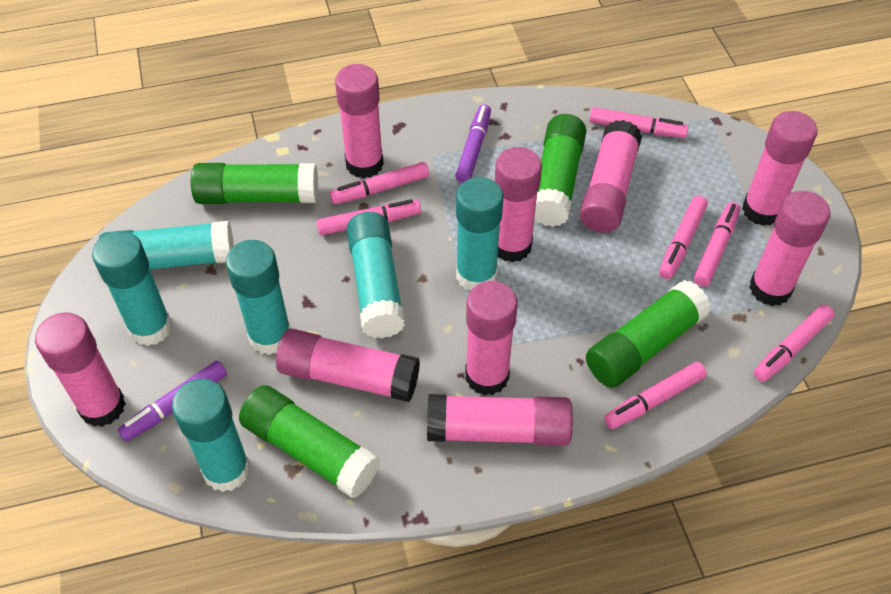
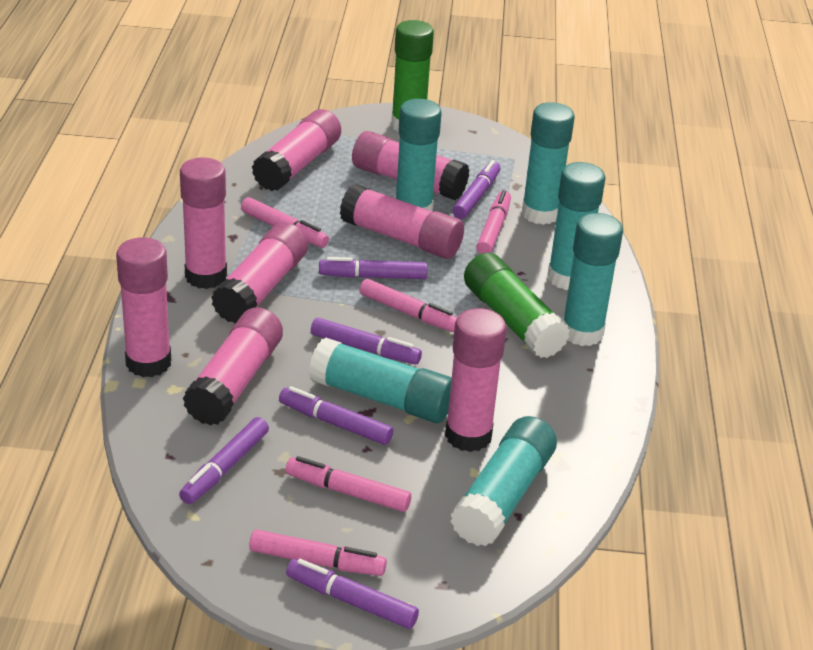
green glue stick: 4 -> 2
pink glue stick: 9 -> 8
pink marker: 7 -> 5
purple marker: 2 -> 6

